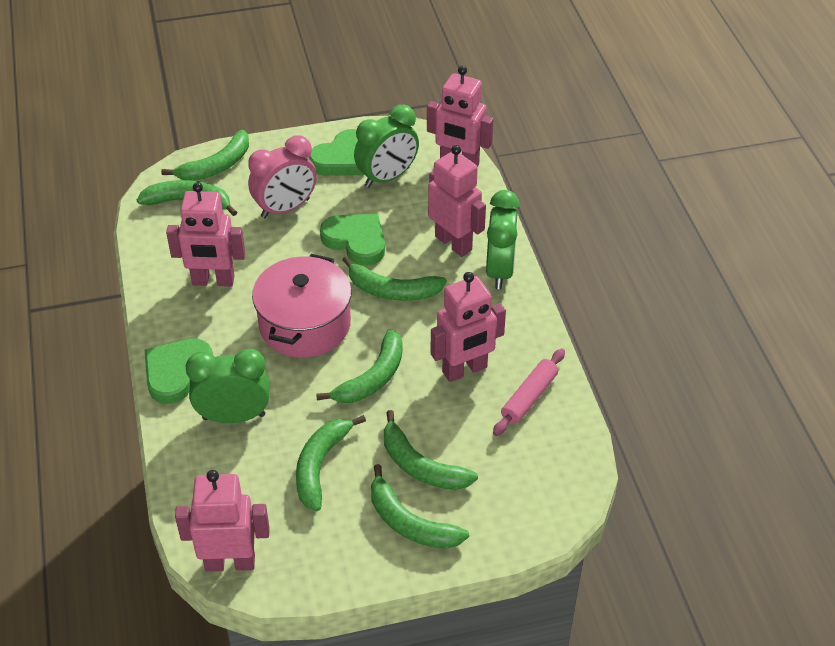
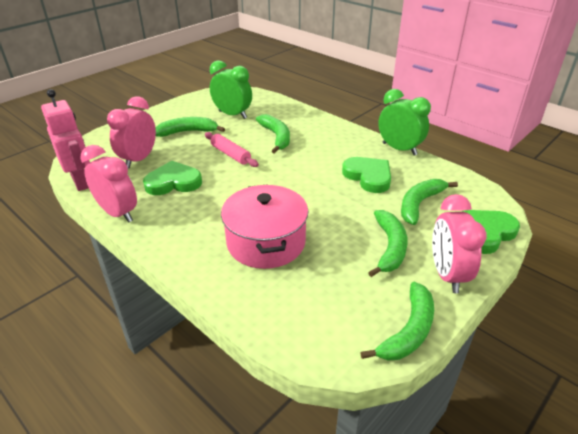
green banana: 7 -> 5
green clock: 3 -> 2
pink clock: 1 -> 3
pink robot: 5 -> 1

